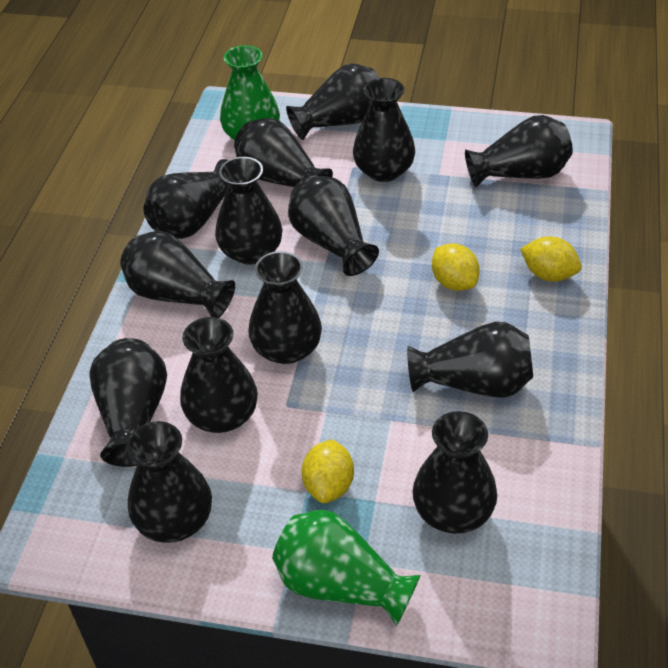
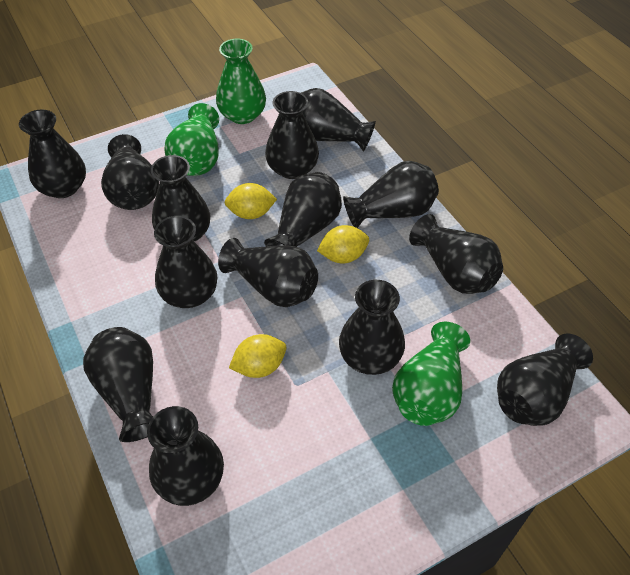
green vase: 2 -> 3

